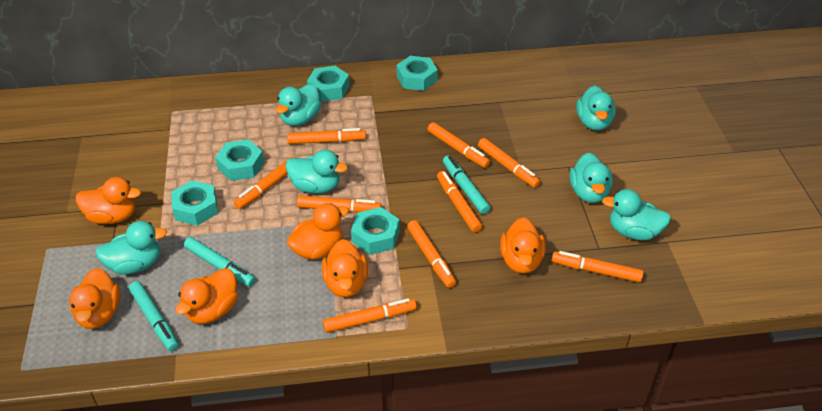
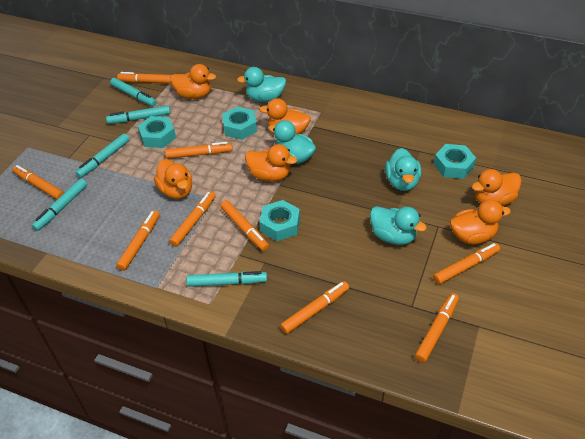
turquoise duck: 6 -> 4
turquoise marker: 3 -> 5
turquoise nut: 5 -> 4

